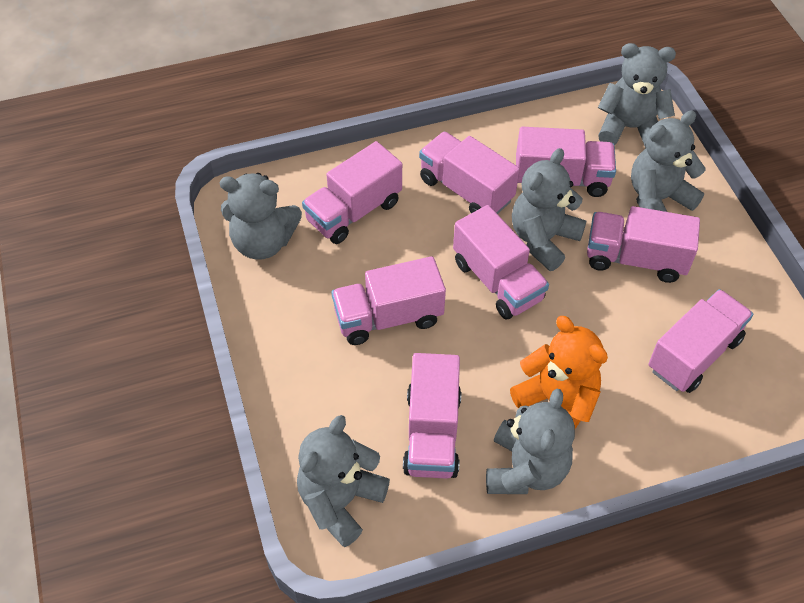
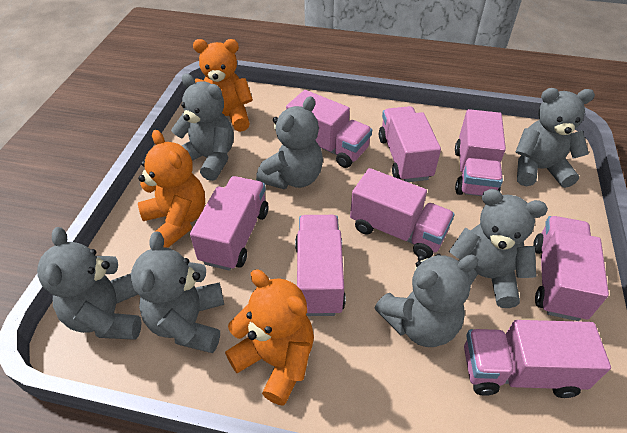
grey teddy bear: 6 -> 7
orange teddy bear: 1 -> 3

